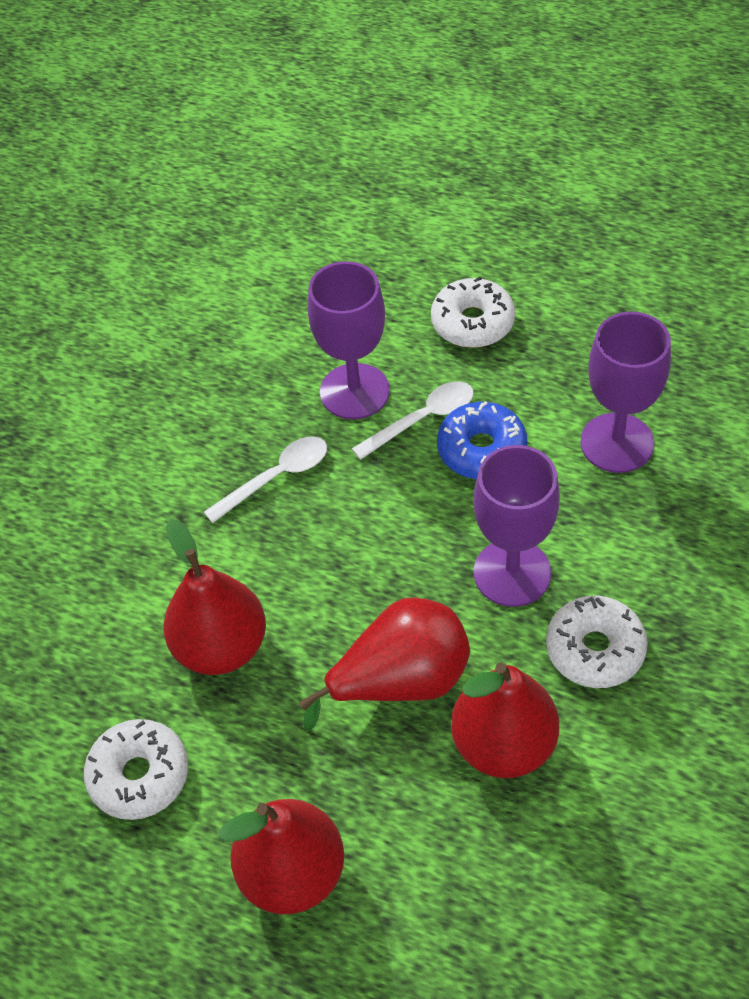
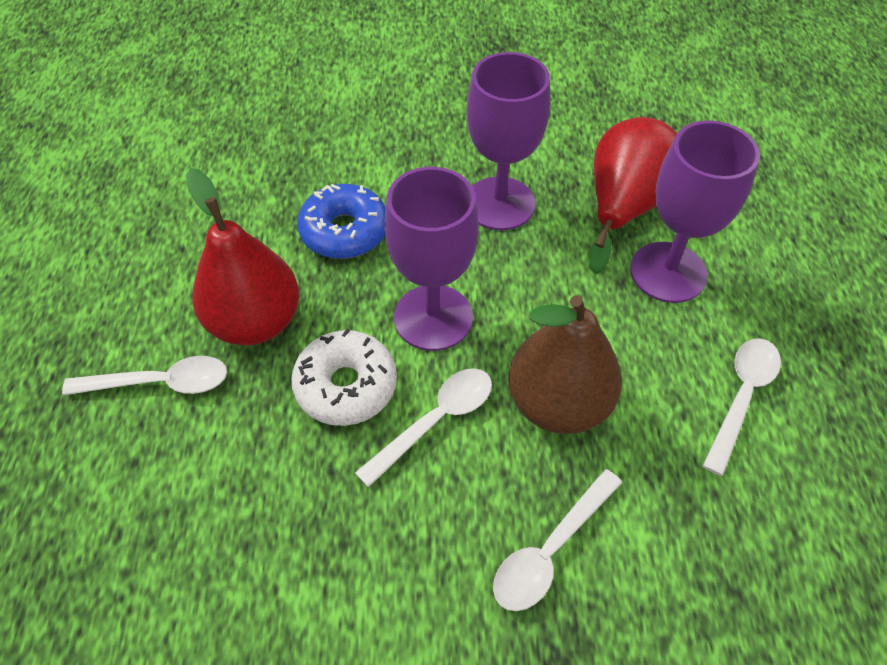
brown pear: 0 -> 1
red pear: 4 -> 2
white donut: 3 -> 1
white spoon: 2 -> 4

